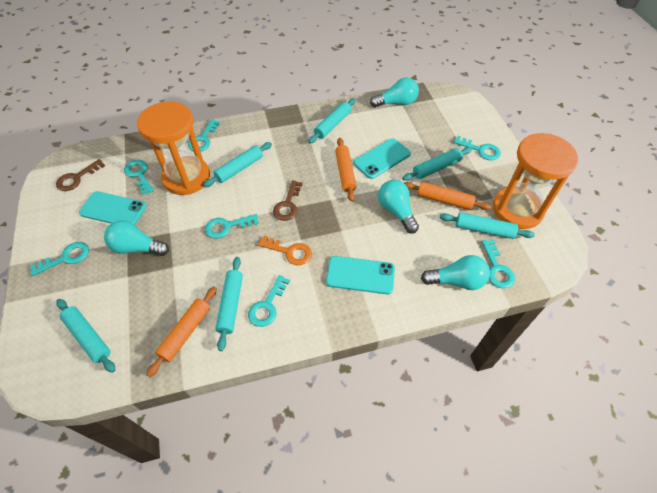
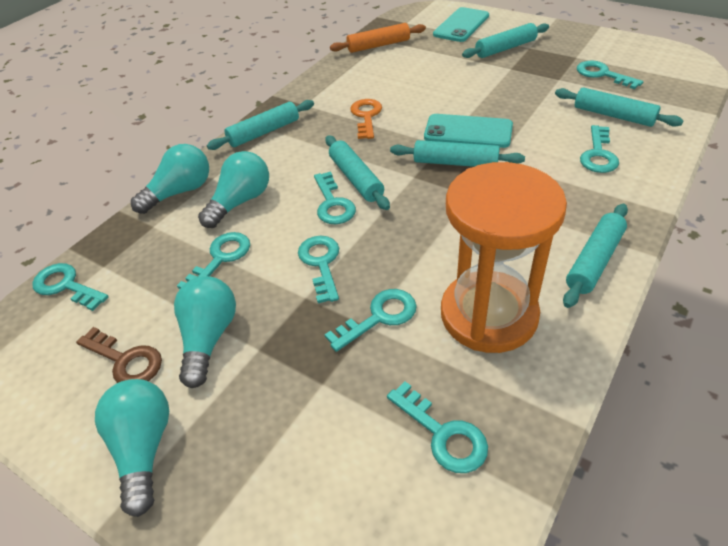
brown key: 2 -> 1
orange hourglass: 2 -> 1
orange rolling pin: 3 -> 1
turquoise key: 7 -> 8
turquoise phone: 3 -> 2

